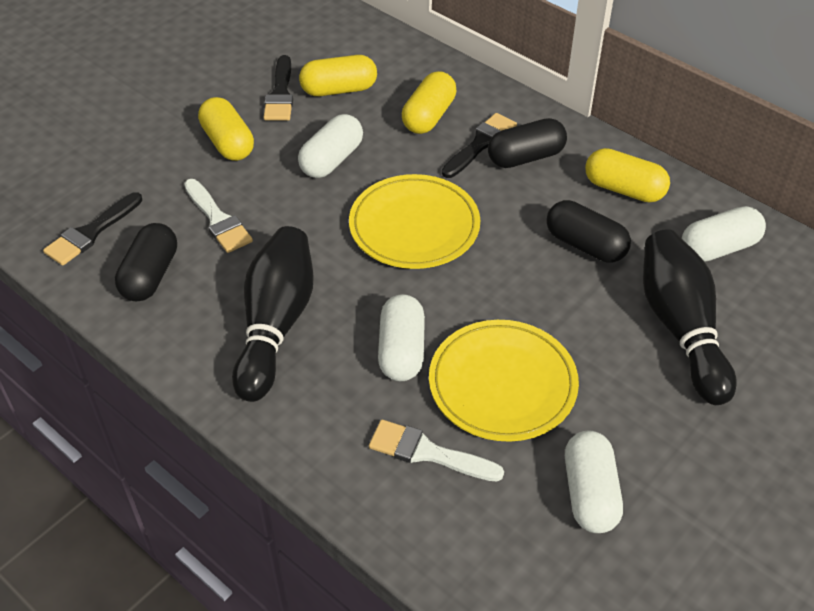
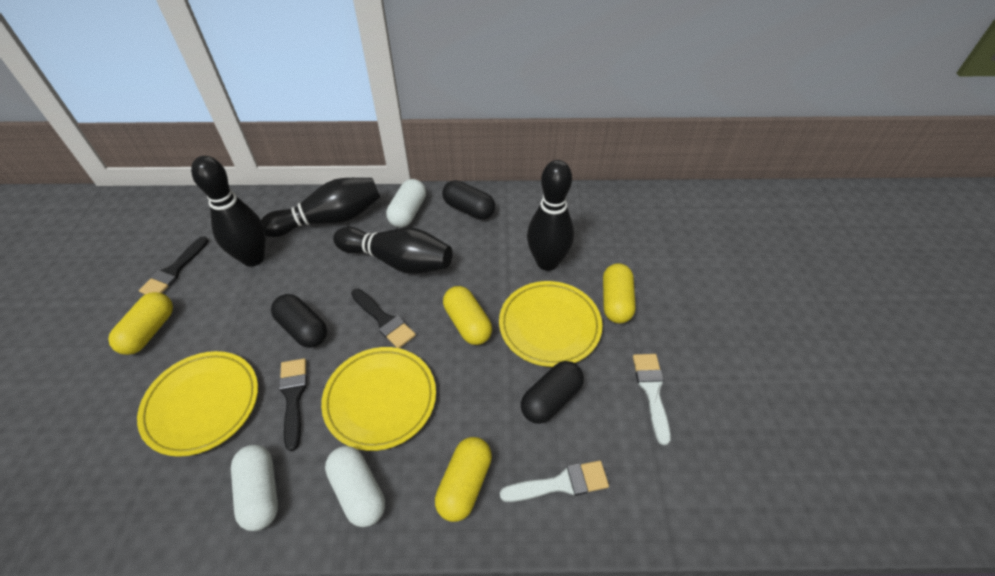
black bowling pin: 2 -> 4
white capsule: 4 -> 3
yellow plate: 2 -> 3

